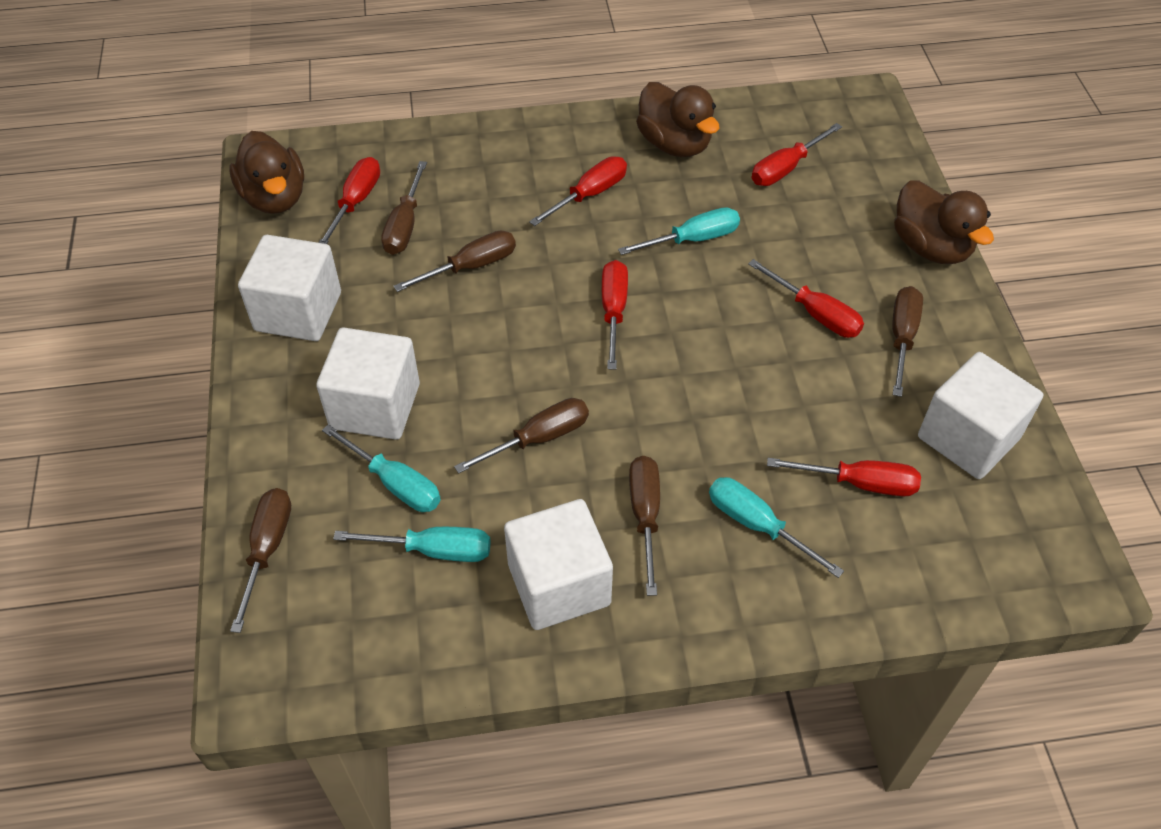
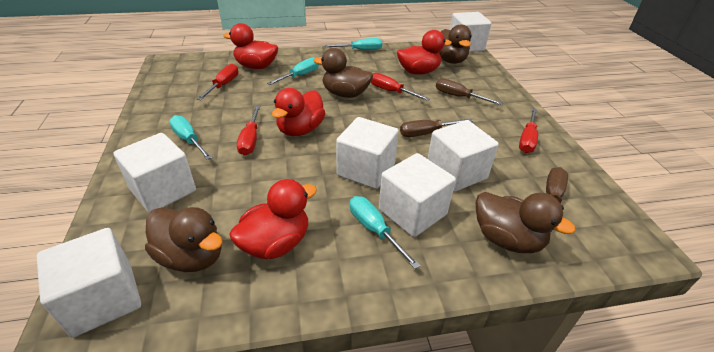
brown duck: 3 -> 4
brown screwdriver: 6 -> 3
red duck: 0 -> 4
red screwdriver: 6 -> 4
white cube: 4 -> 6

